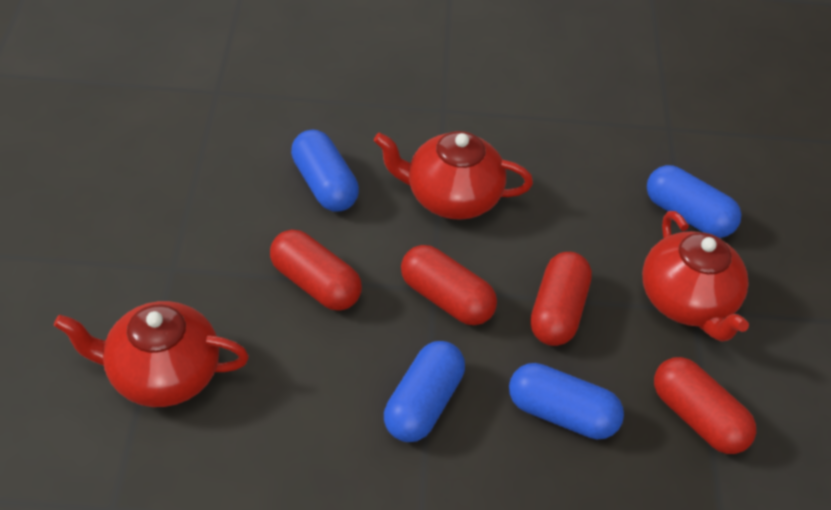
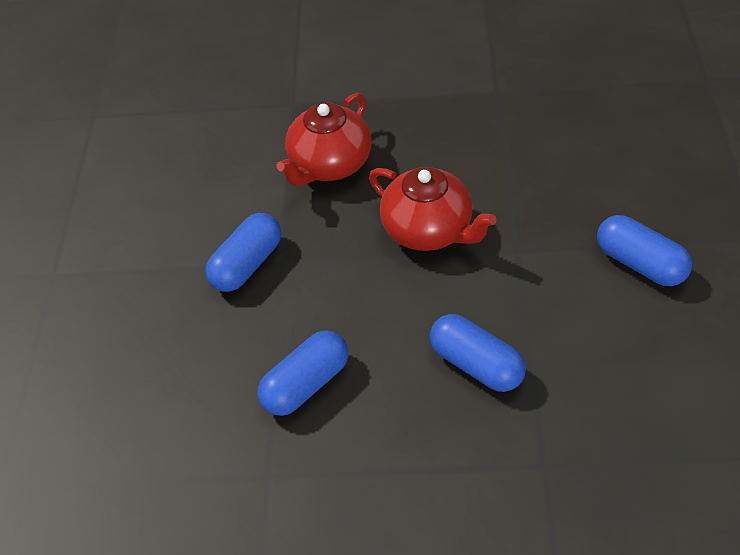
red capsule: 4 -> 0
red teapot: 3 -> 2

